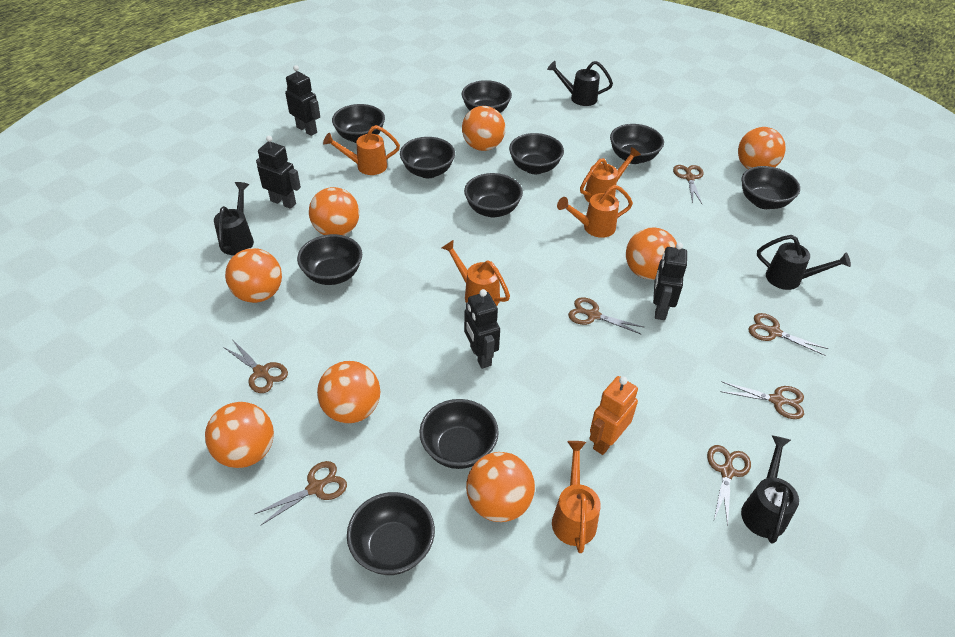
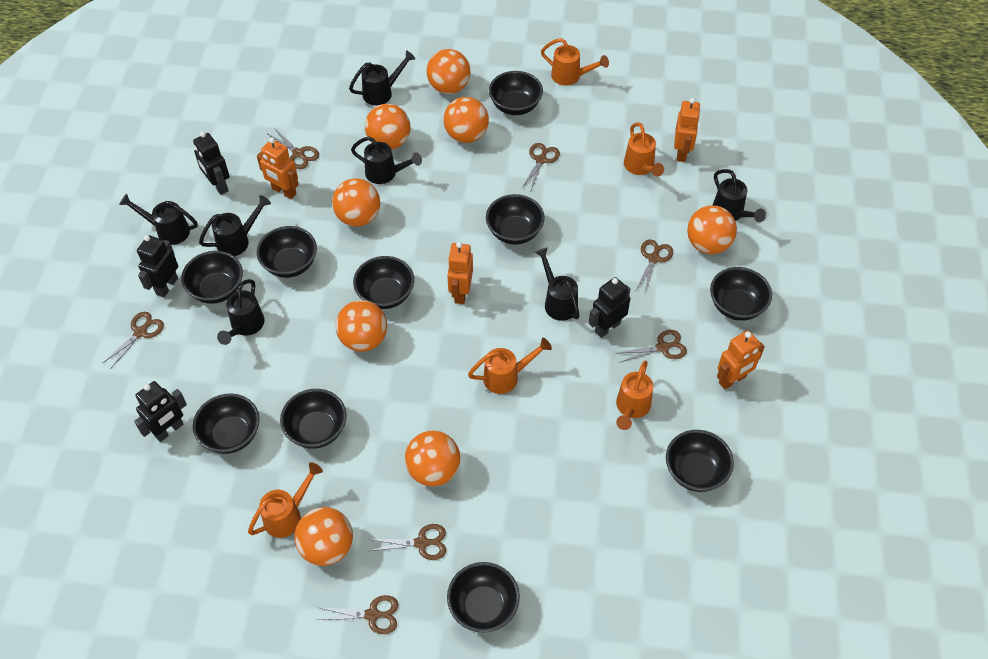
black watering can: 4 -> 7
orange robot: 1 -> 4

